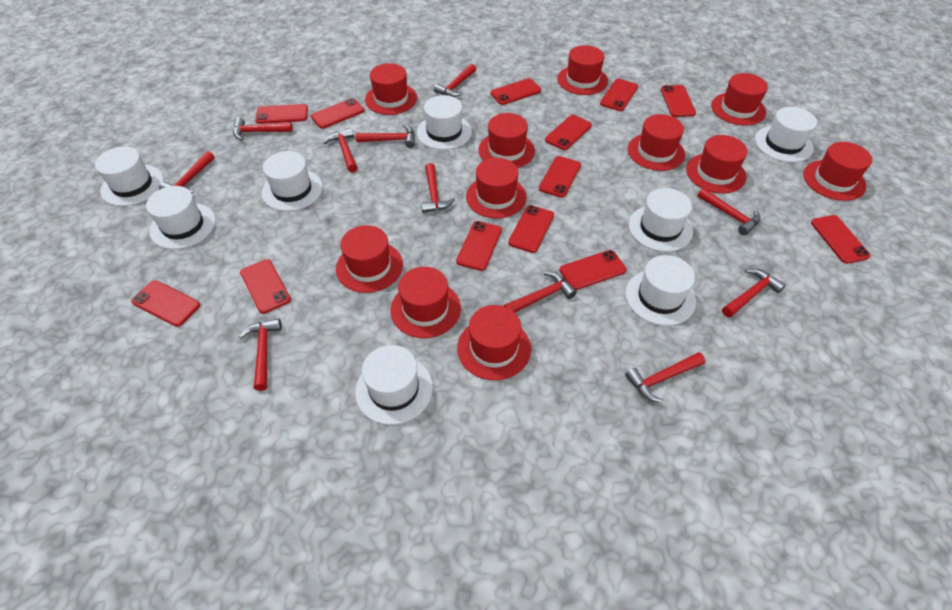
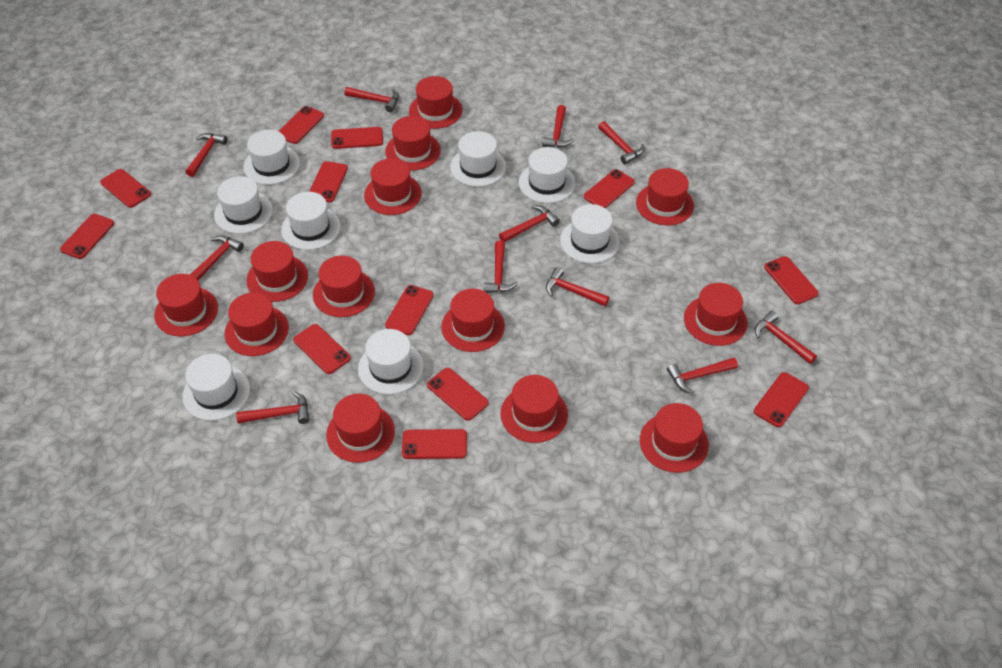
red hat: 11 -> 13
red phone: 13 -> 12

